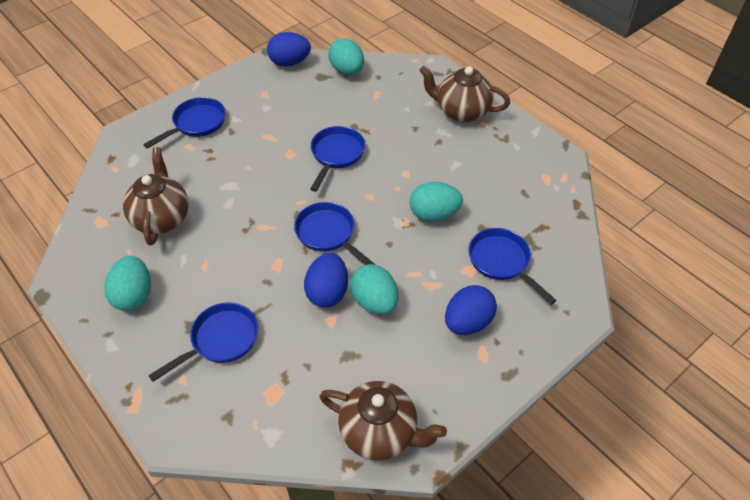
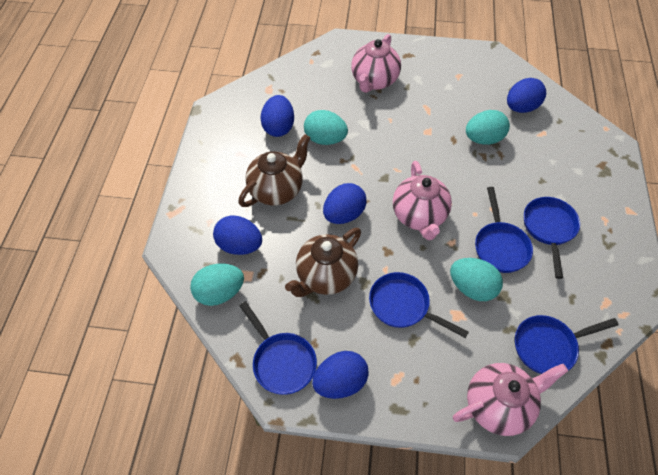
blue egg: 3 -> 5
brown teapot: 3 -> 2
pink teapot: 0 -> 3

